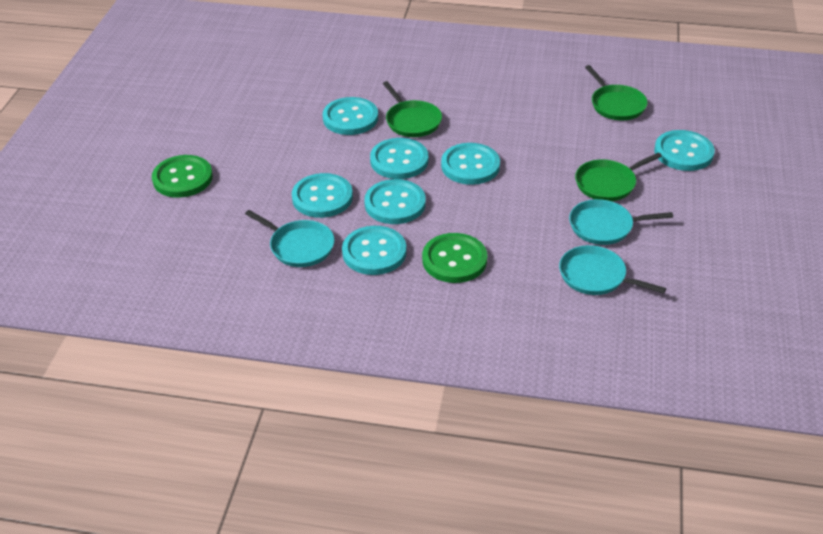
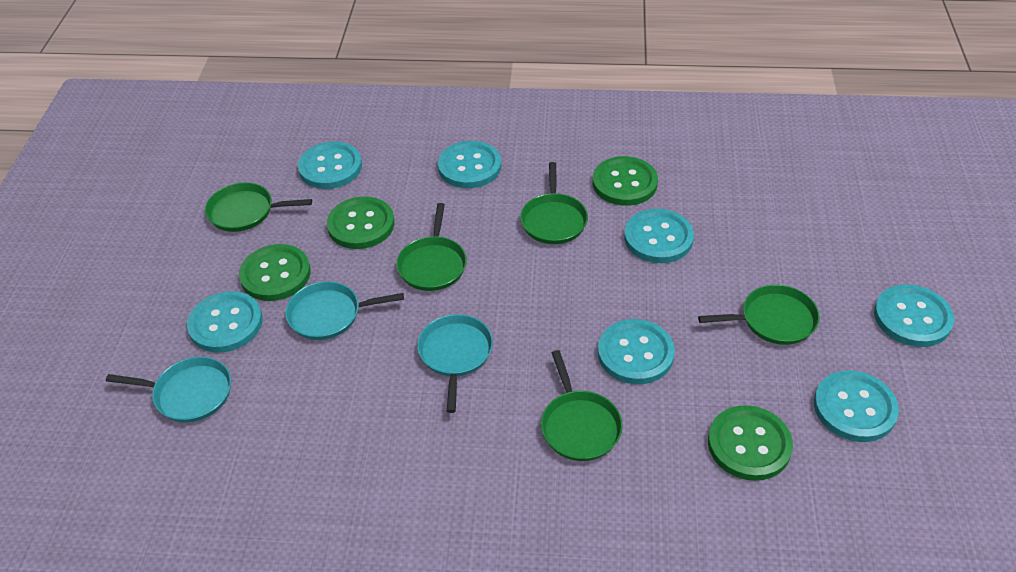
green button: 2 -> 4
green pan: 3 -> 5

